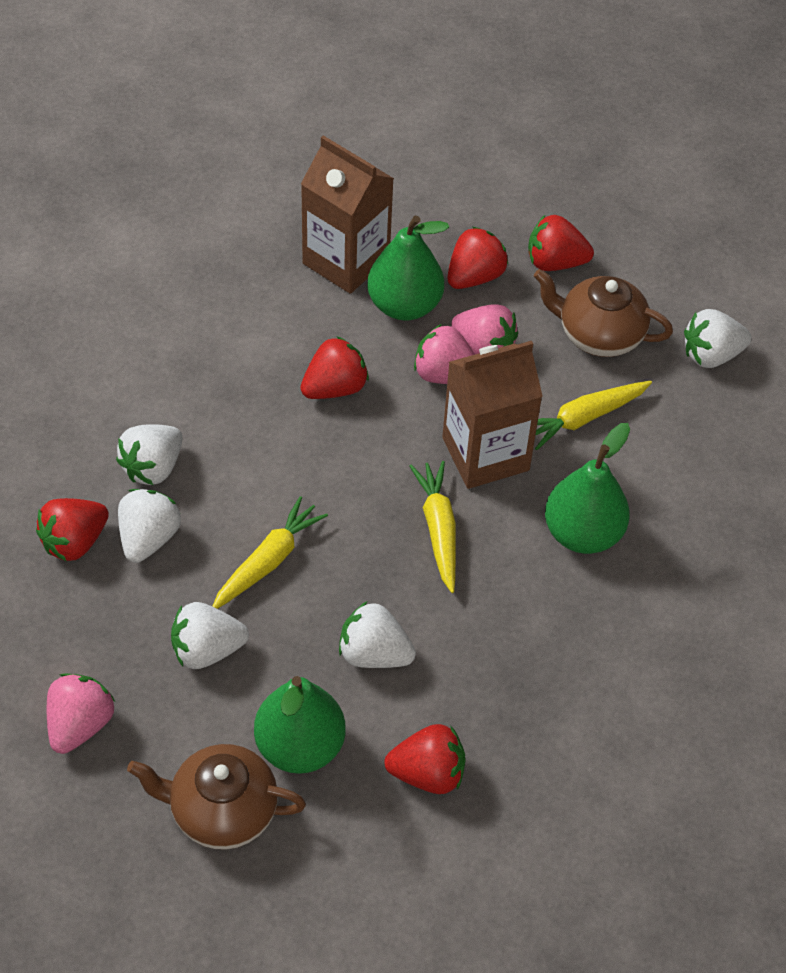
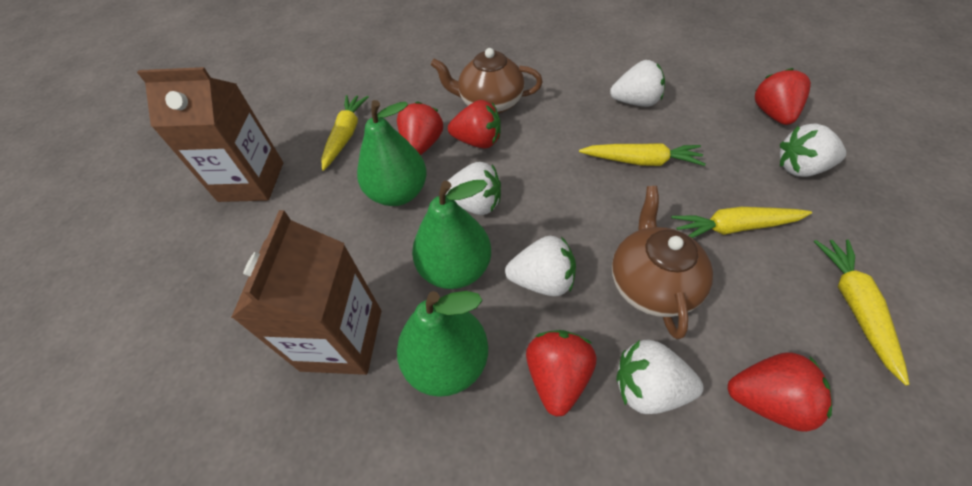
pink strawberry: 3 -> 0
yellow carrot: 3 -> 4

